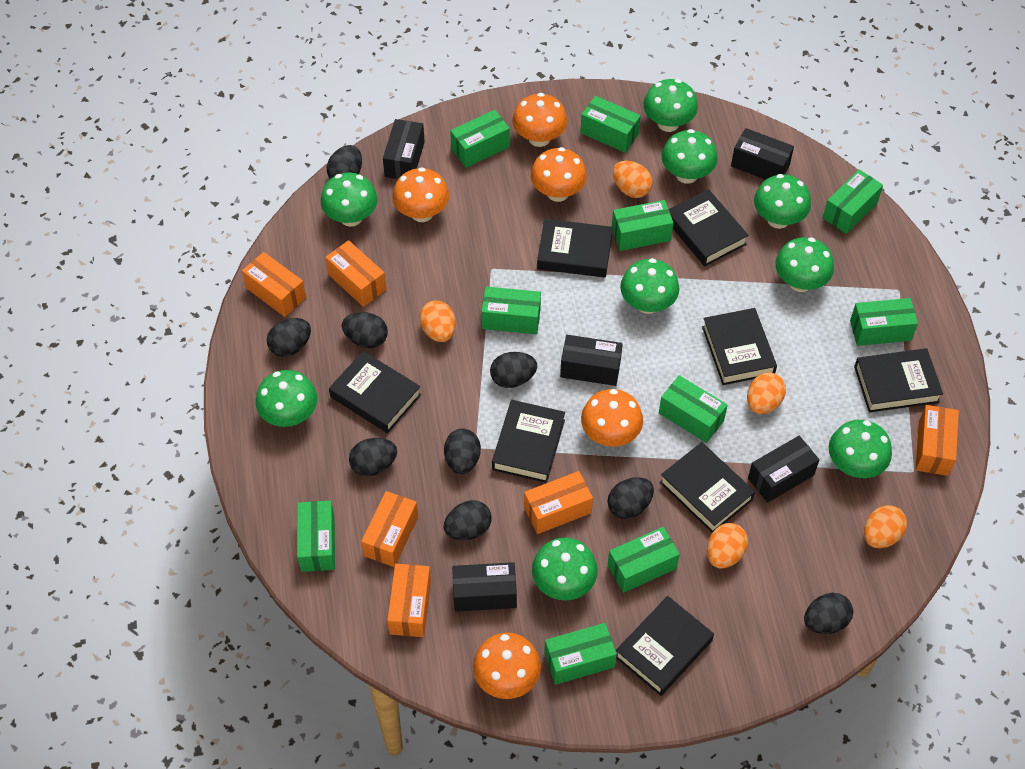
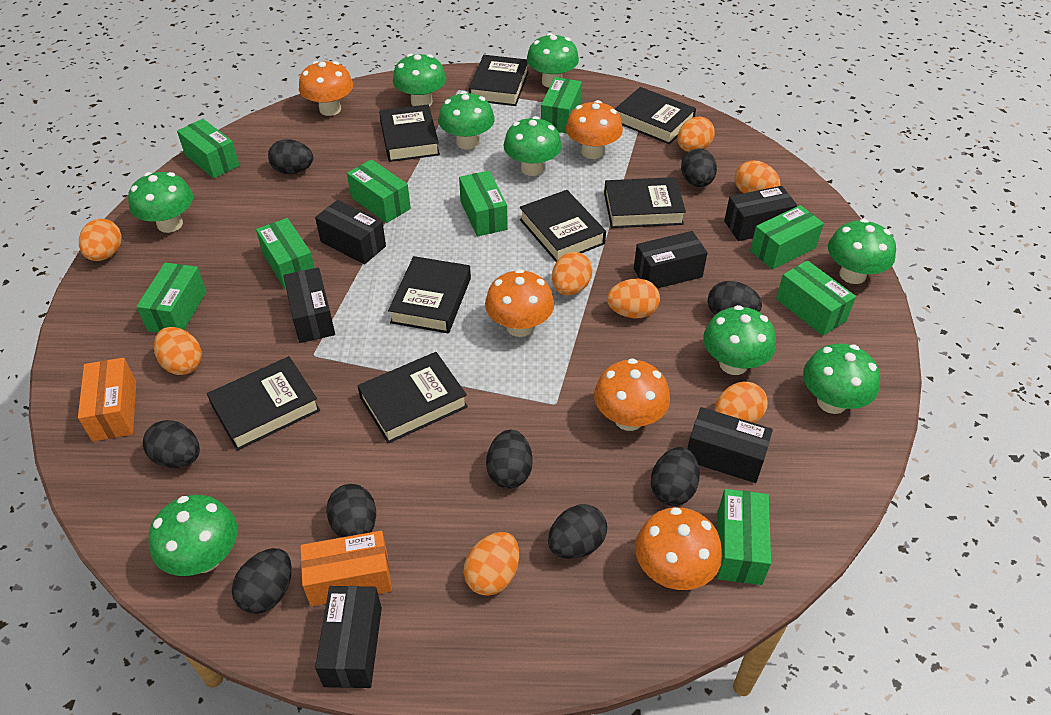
black box: 5 -> 6
green box: 10 -> 9
orange box: 6 -> 2
orange egg: 5 -> 8

